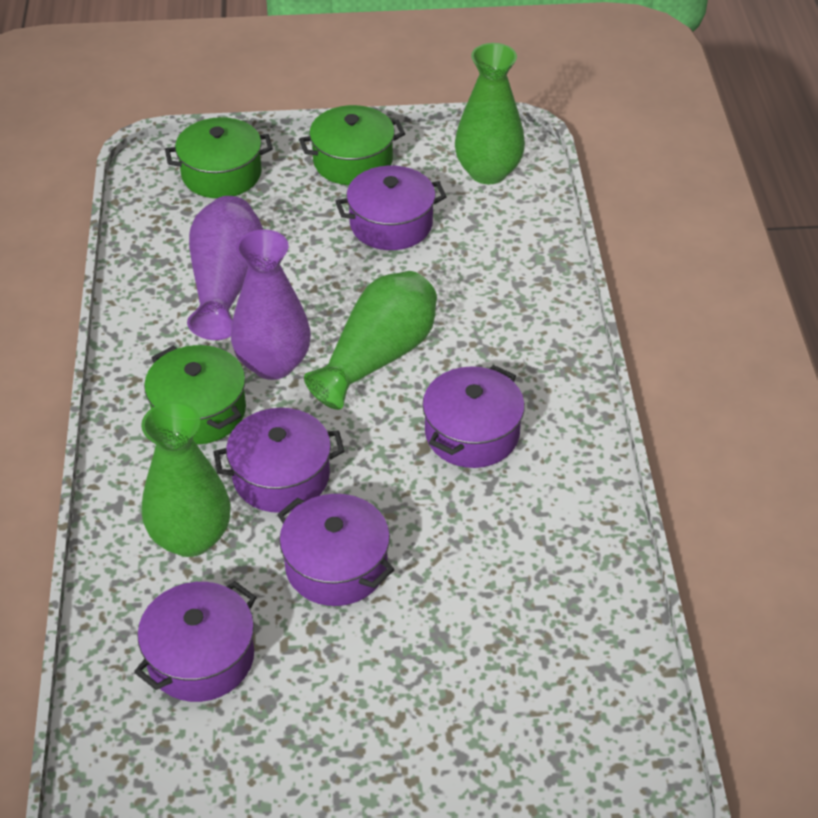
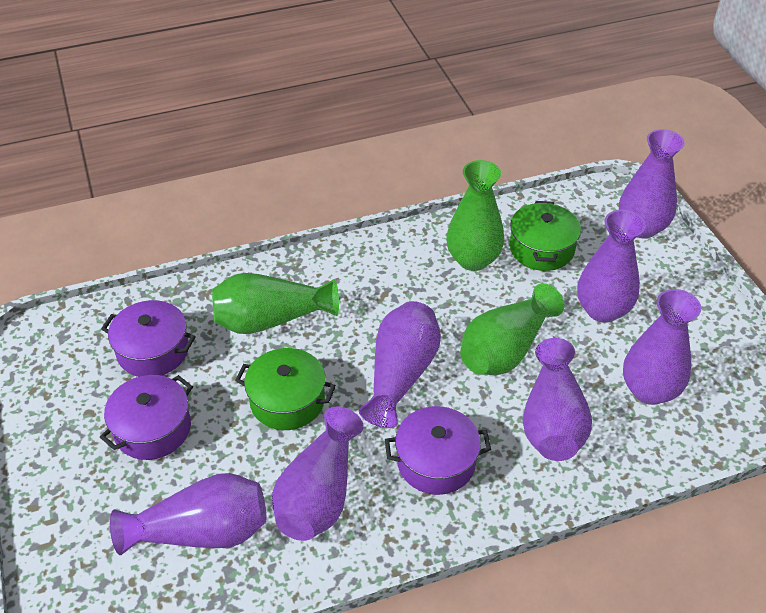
green pot: 3 -> 2
purple pot: 5 -> 3
purple vase: 2 -> 7

